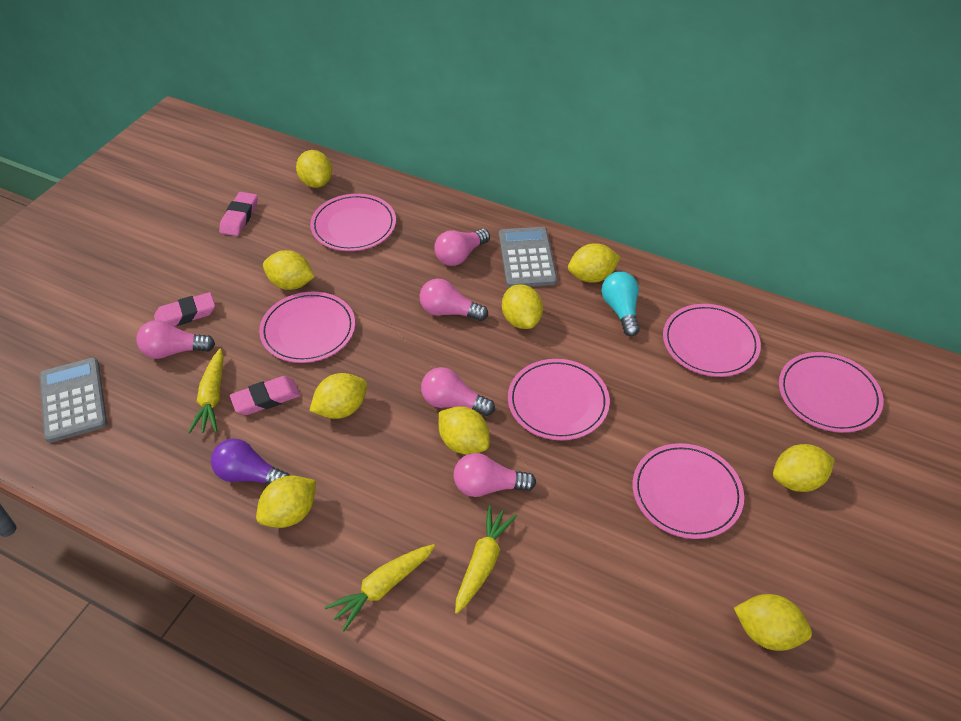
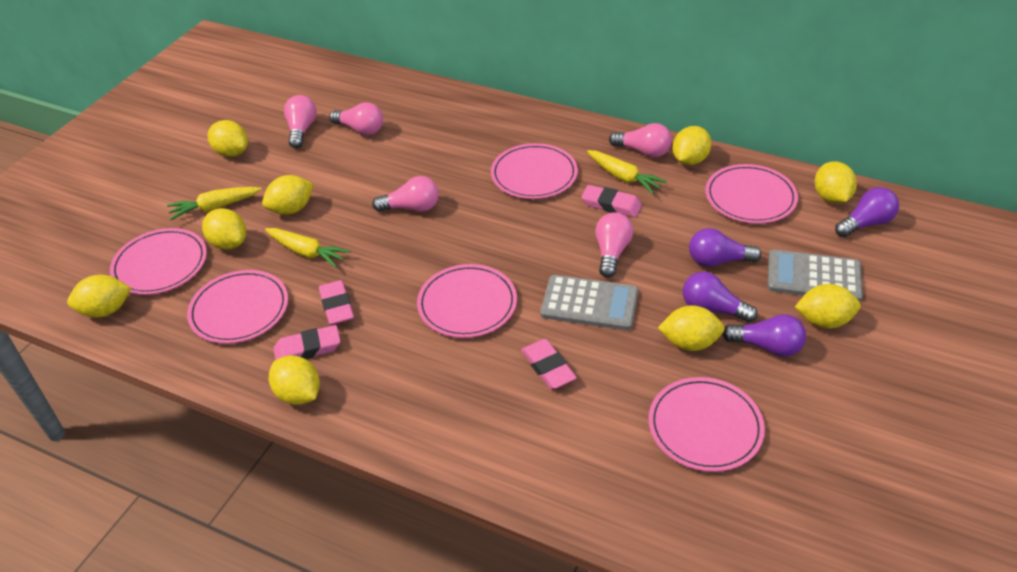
pink eraser: 3 -> 4
purple light bulb: 1 -> 4
turquoise light bulb: 1 -> 0

